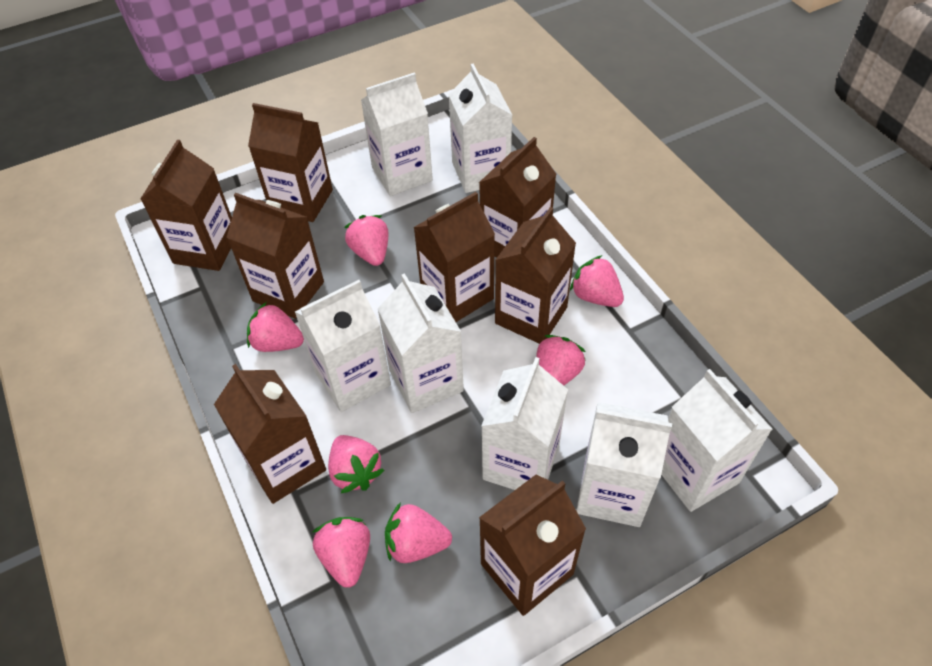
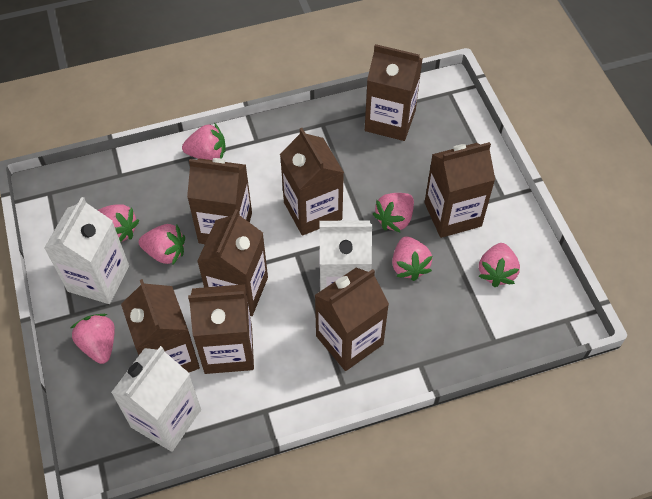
white carton: 7 -> 3

